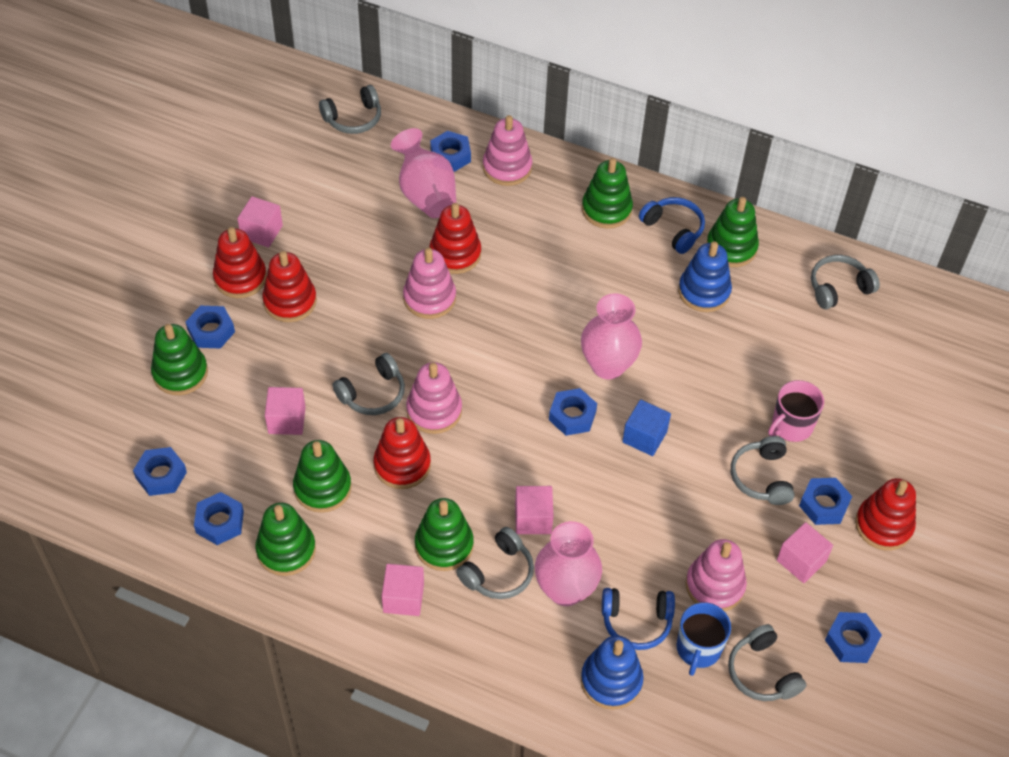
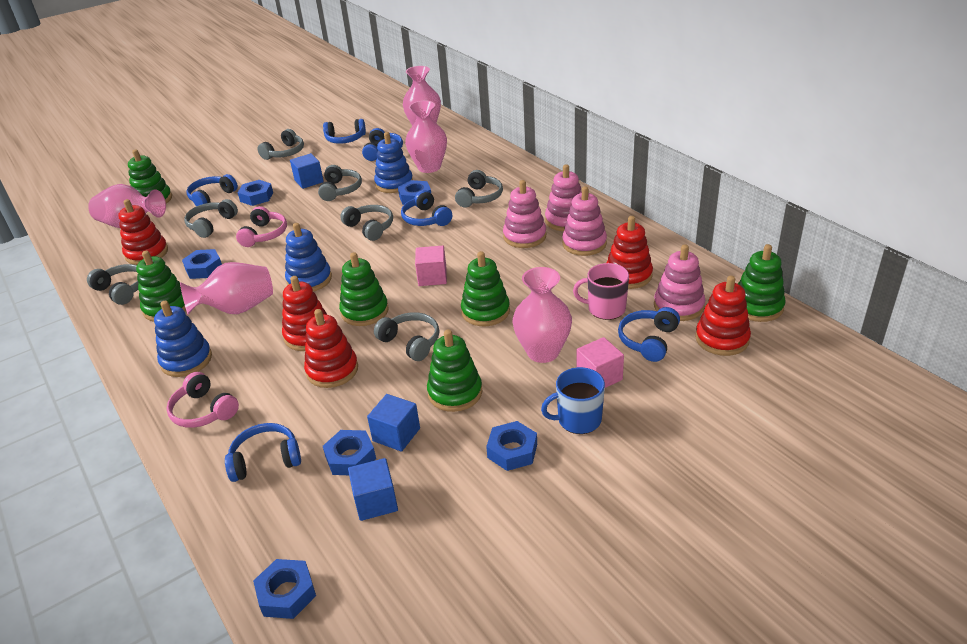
blue cube: 1 -> 3
blue headphones: 2 -> 6
blue nut: 7 -> 6
blue stacking toy: 2 -> 3
grey headphones: 6 -> 7
pink cube: 5 -> 2
pink headphones: 0 -> 2
pink vase: 3 -> 5

